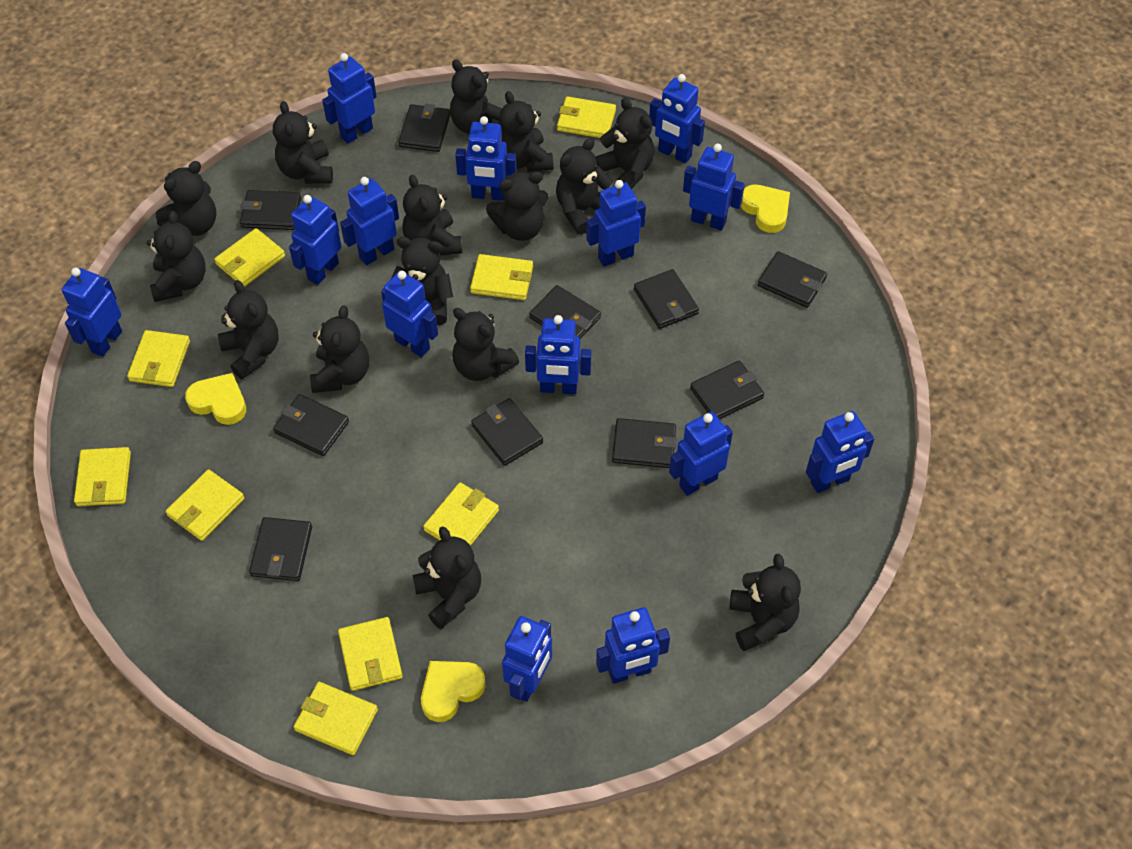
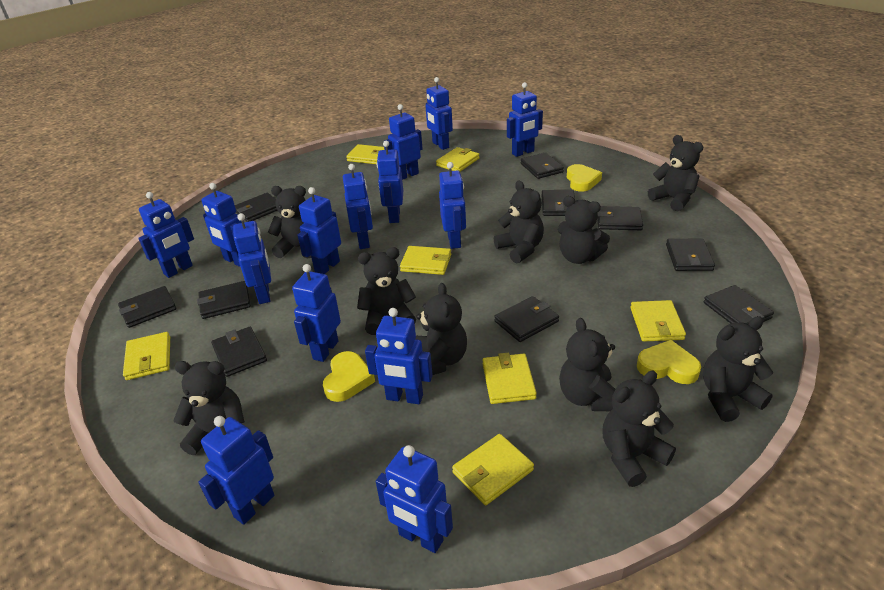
black teddy bear: 15 -> 10
yellow wallet: 9 -> 7

